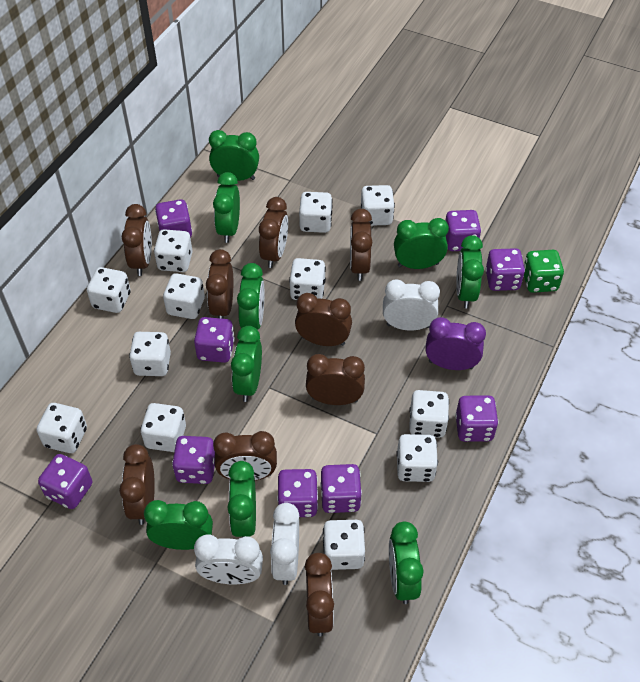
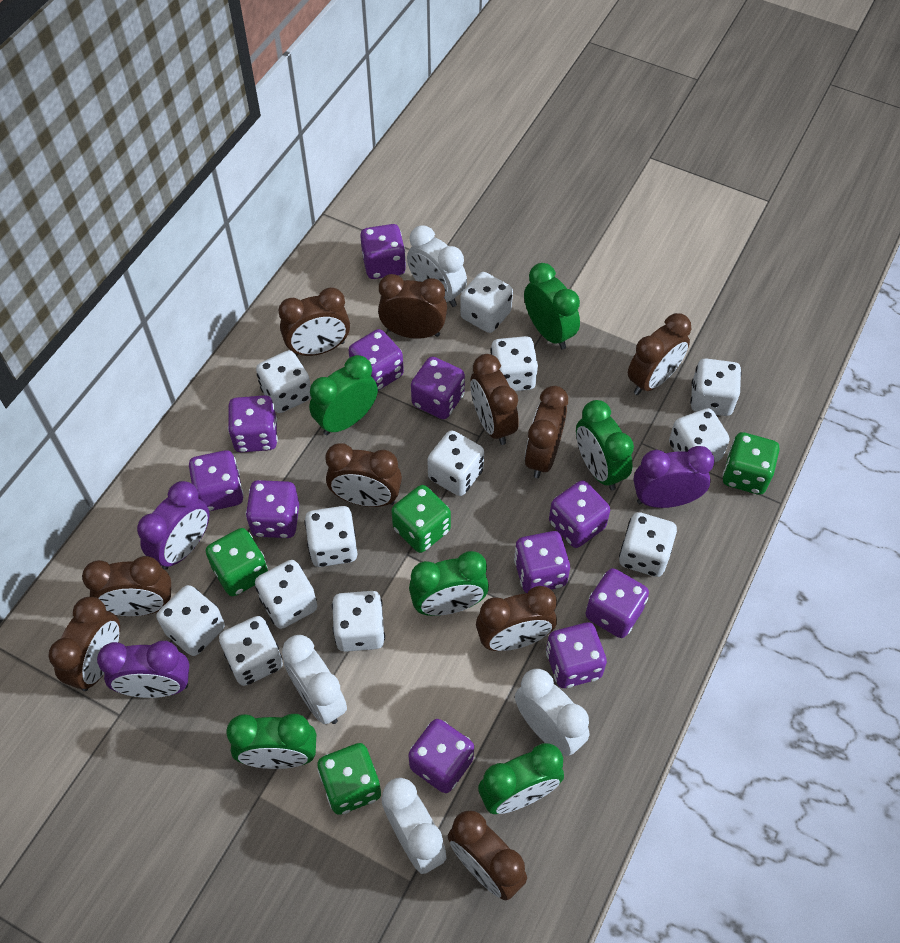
brown clock: 9 -> 10
green clock: 9 -> 6
green dice: 1 -> 4
purple clock: 1 -> 3
purple dice: 9 -> 11
white clock: 3 -> 4

